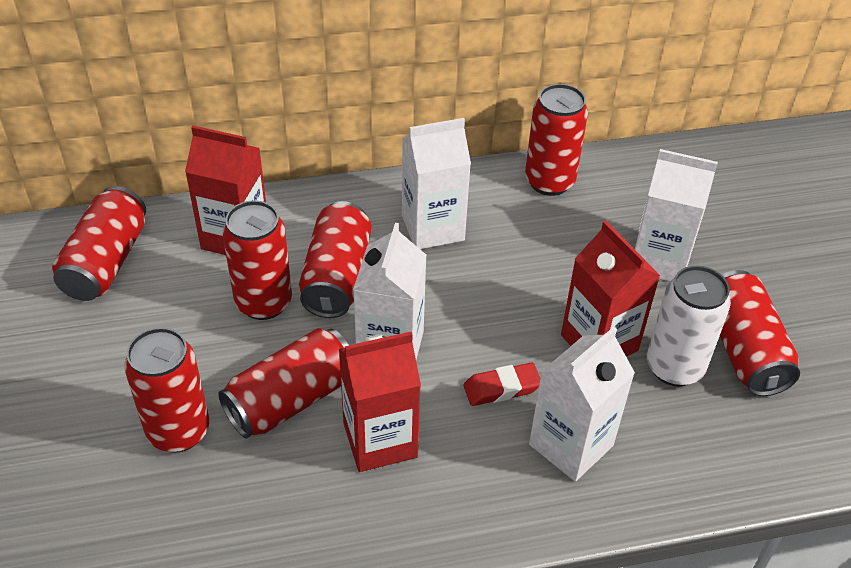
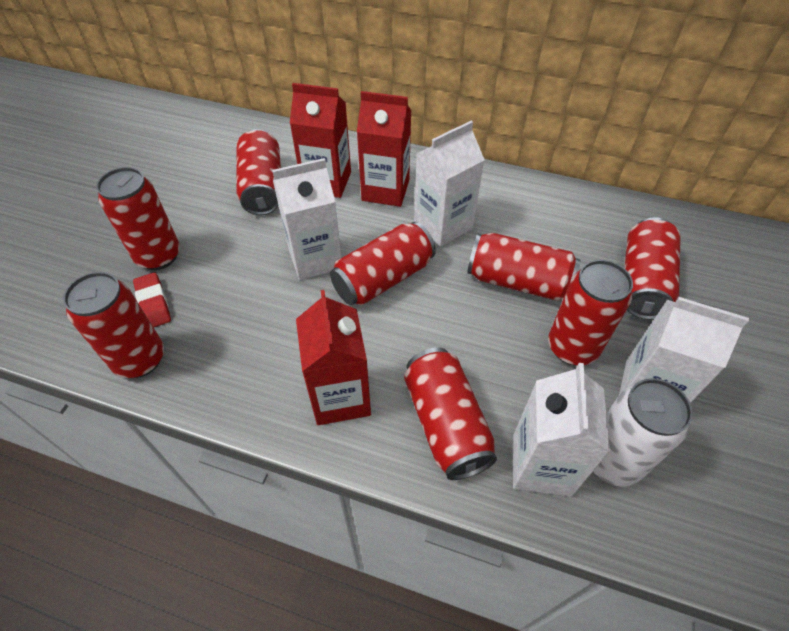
red can: 7 -> 8

